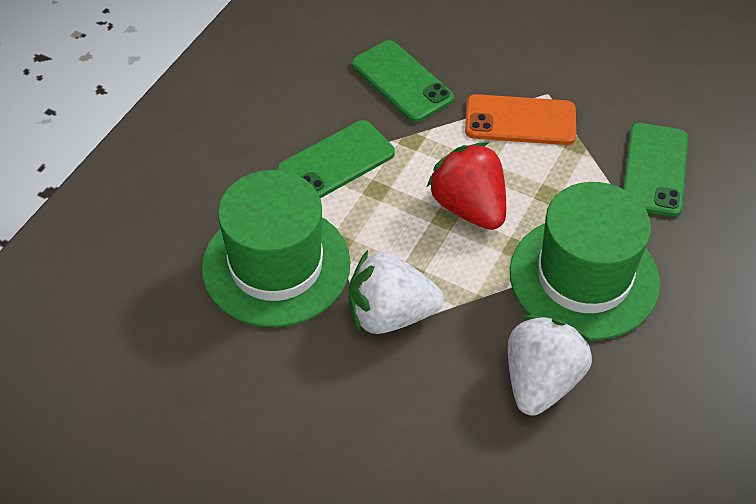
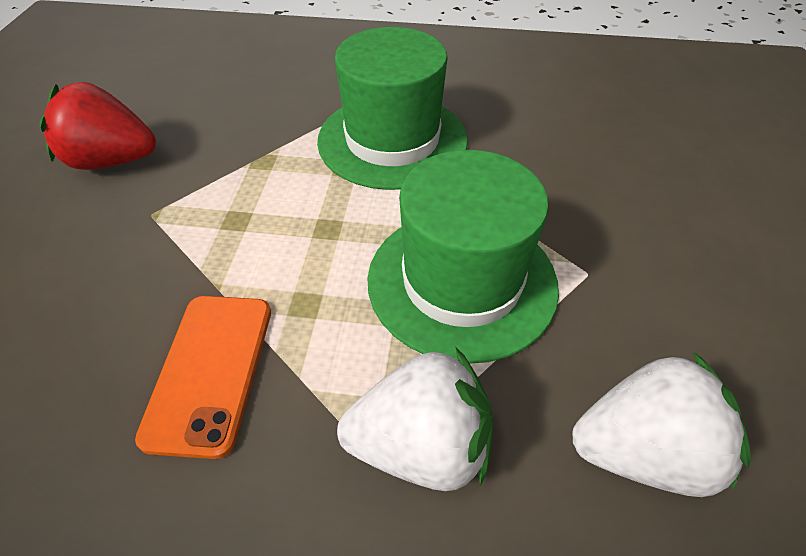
green phone: 3 -> 0

